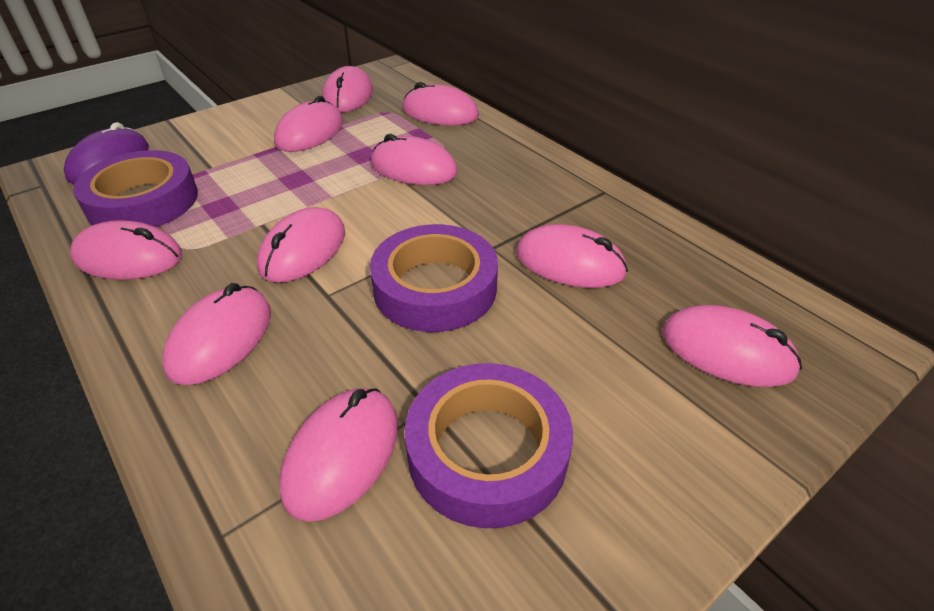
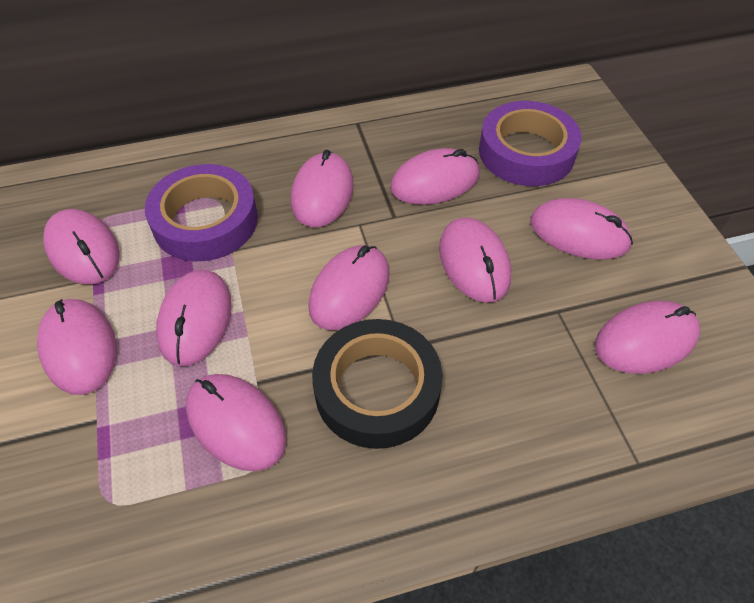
black tape: 0 -> 1
purple mouse: 1 -> 0
purple tape: 3 -> 2

